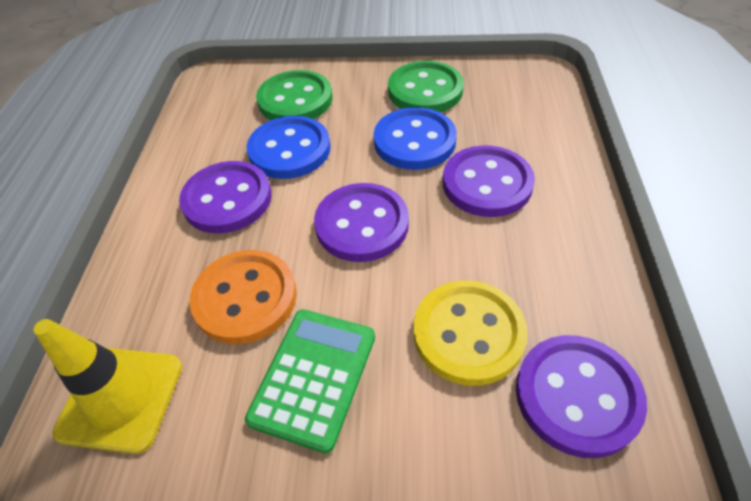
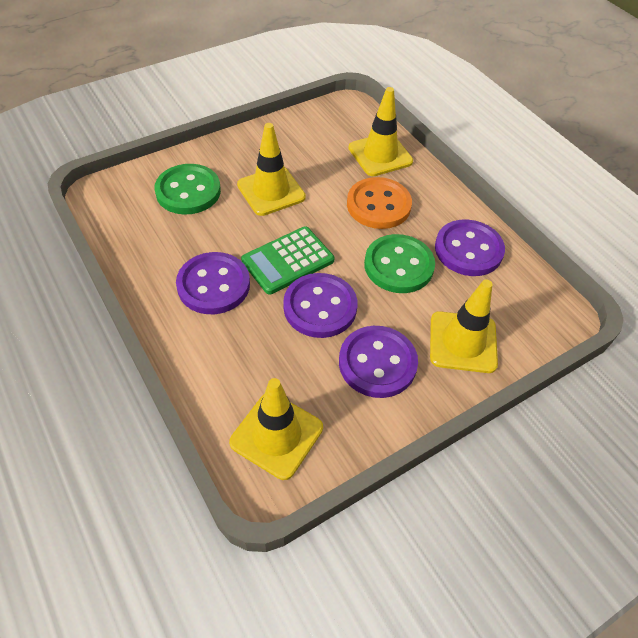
blue button: 2 -> 0
yellow button: 1 -> 0
yellow traffic cone: 1 -> 4

